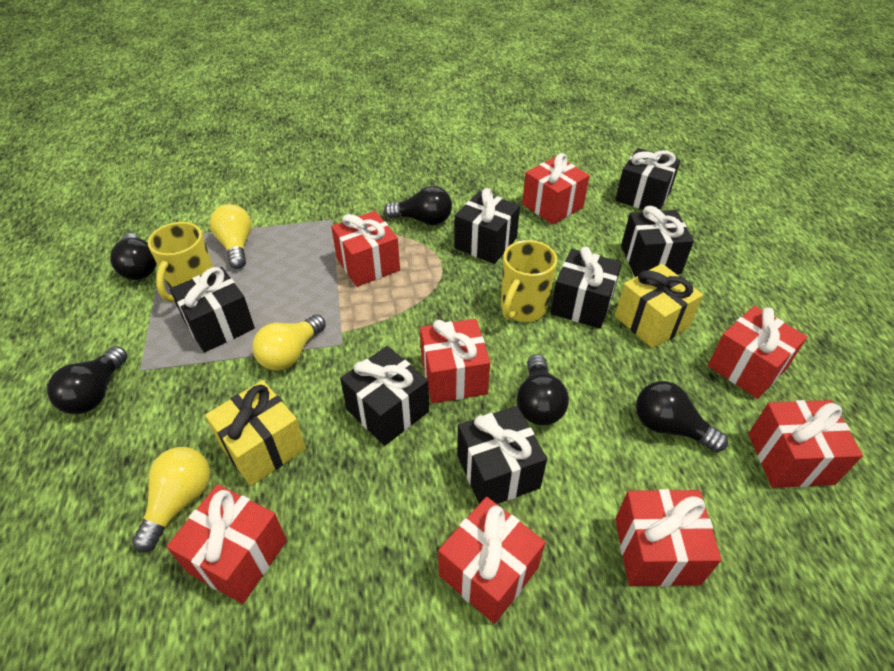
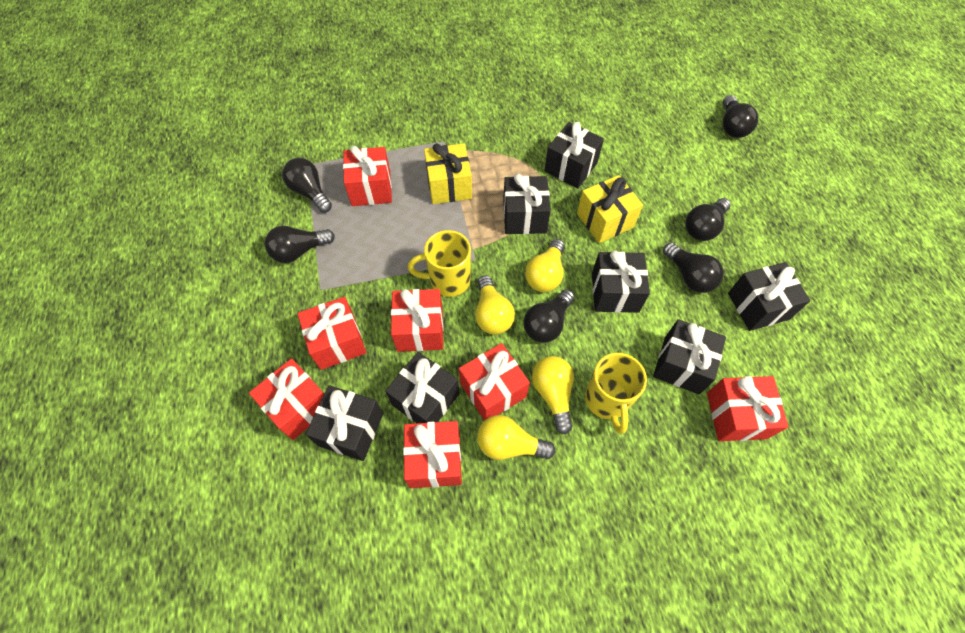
black light bulb: 5 -> 6
red gift: 8 -> 7
yellow light bulb: 3 -> 4

